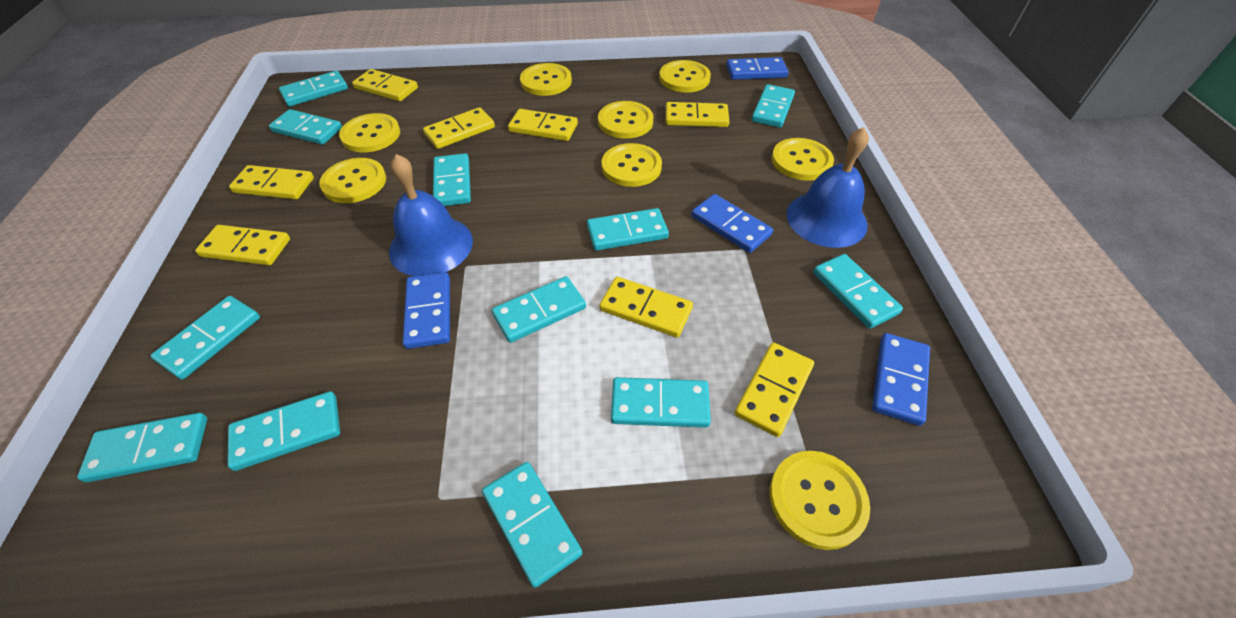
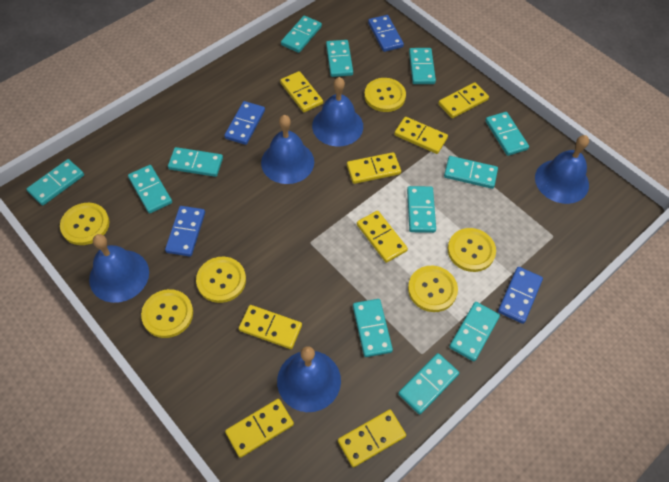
blue bell: 2 -> 5
yellow button: 8 -> 6

